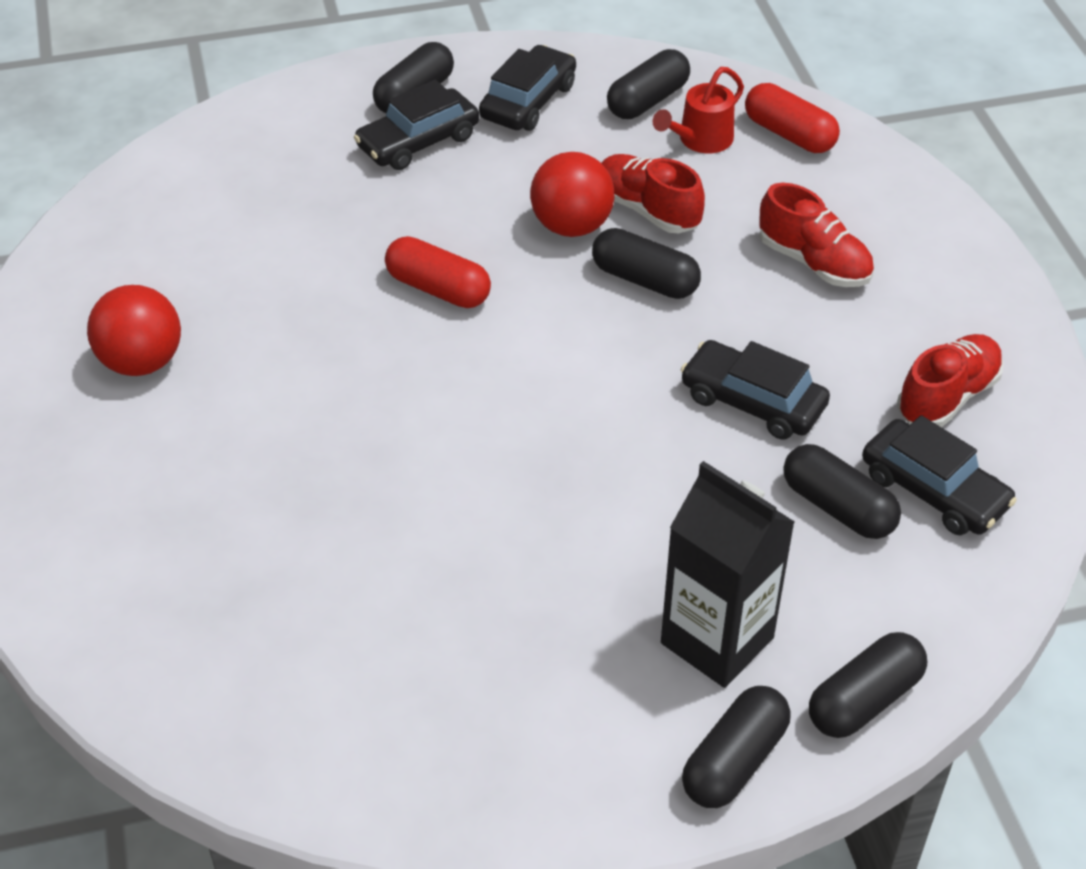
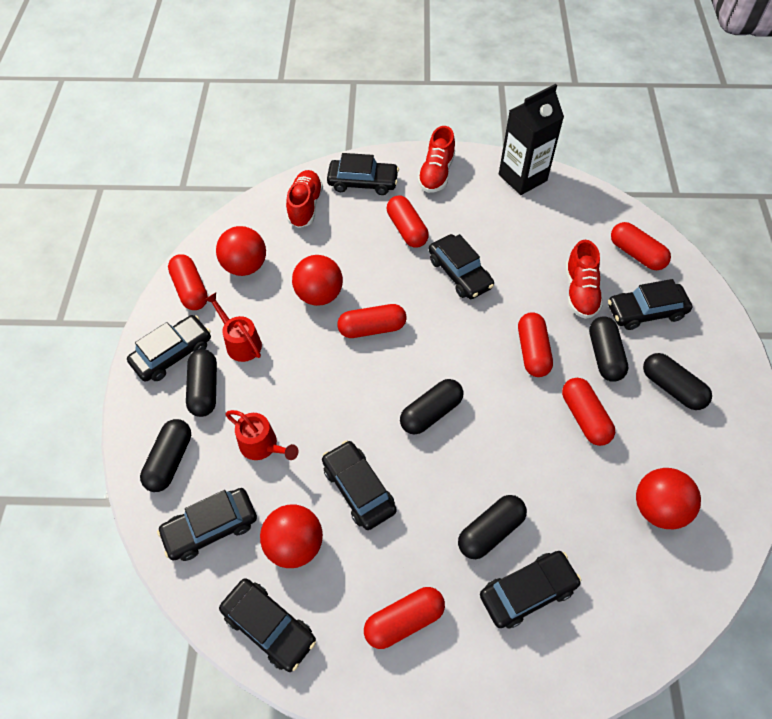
black car: 4 -> 8
red ball: 2 -> 4
red capsule: 2 -> 7
red watering can: 1 -> 2

